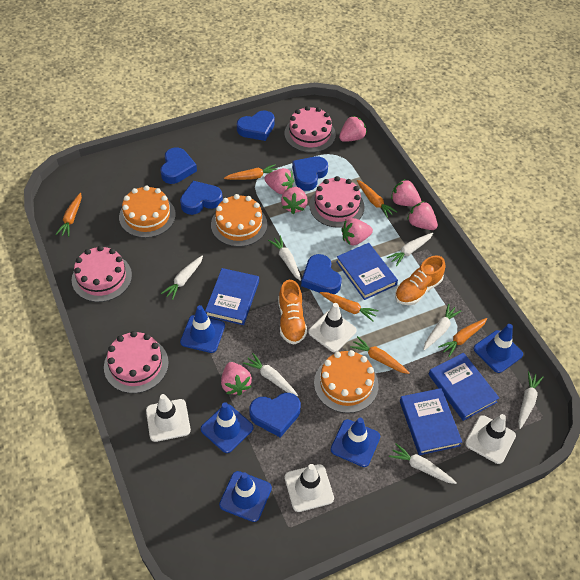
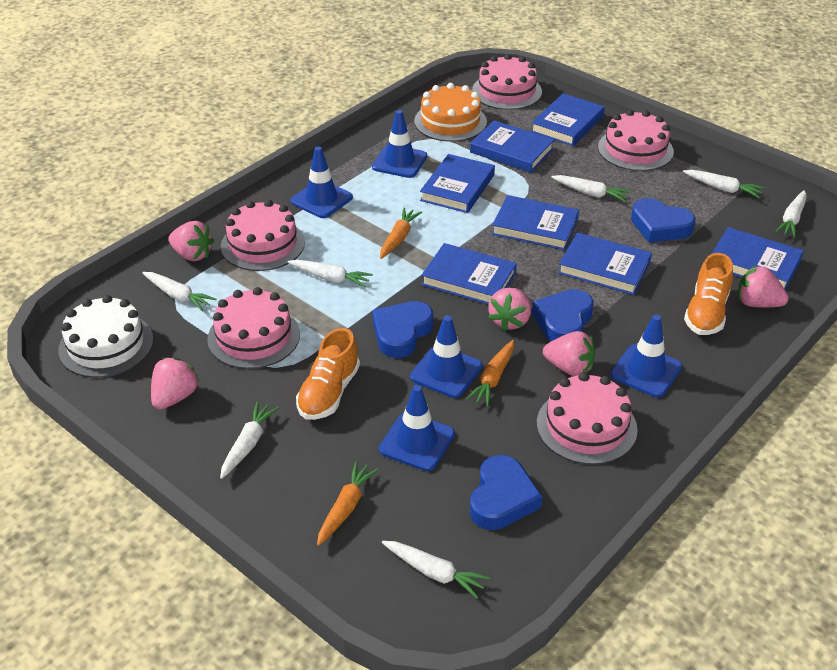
blue book: 4 -> 7
blue heart: 6 -> 4
orange cake: 3 -> 1
orange carrot: 6 -> 3
pink cake: 4 -> 5
pink strawberry: 7 -> 5
white cake: 0 -> 1
white traffic cone: 4 -> 0

